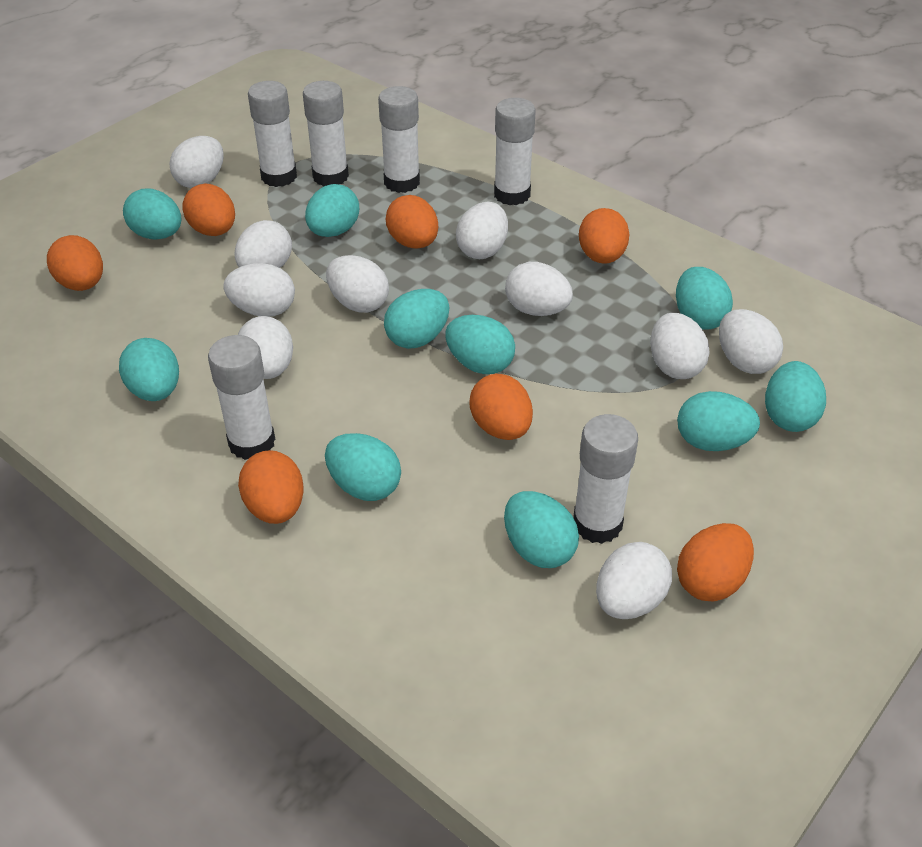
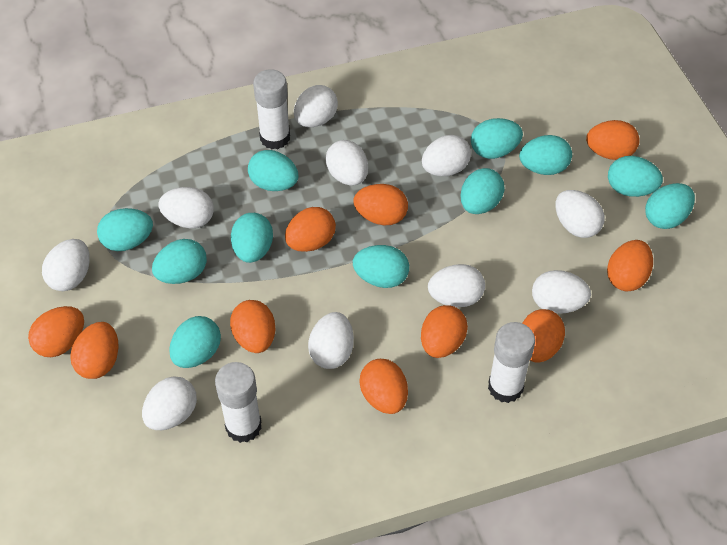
orange egg: 7 -> 10
turquoise egg: 10 -> 11
white glue stick: 6 -> 3

